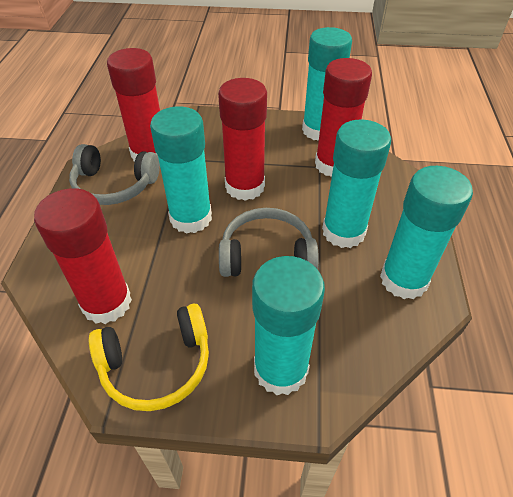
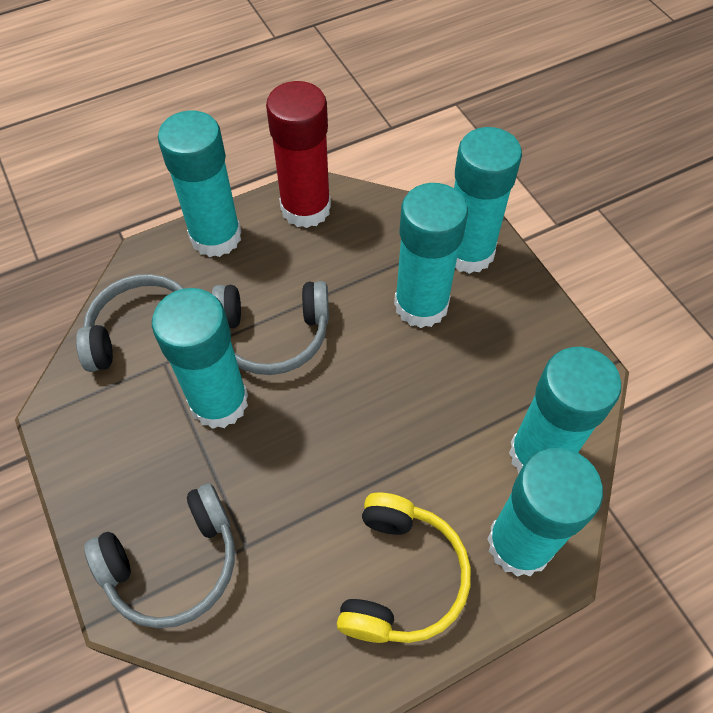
grey headphones: 2 -> 3
red glue stick: 4 -> 1
turquoise glue stick: 5 -> 6

